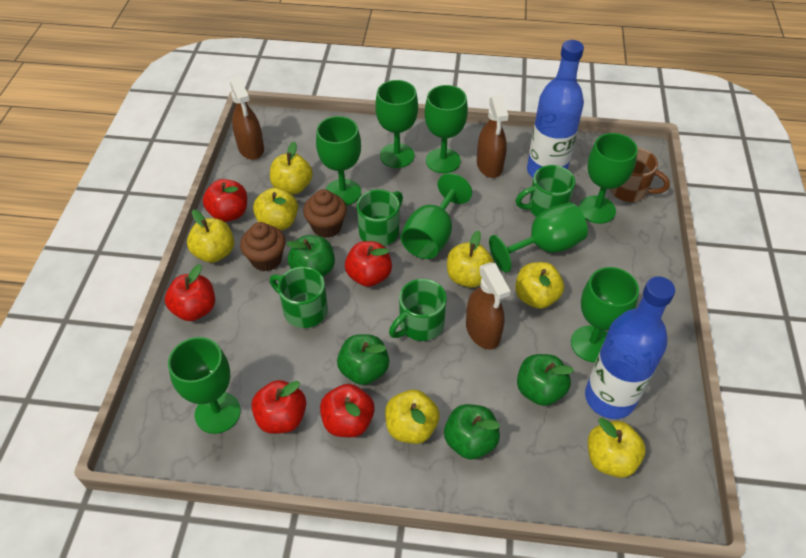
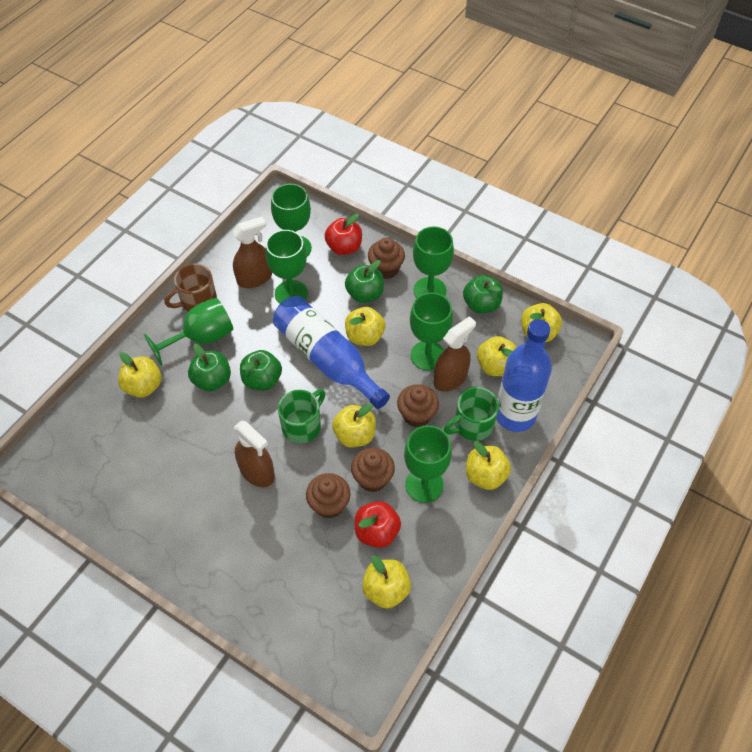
brown cupcake: 2 -> 4
green goblet: 8 -> 6
green mug: 4 -> 2
red apple: 5 -> 2

